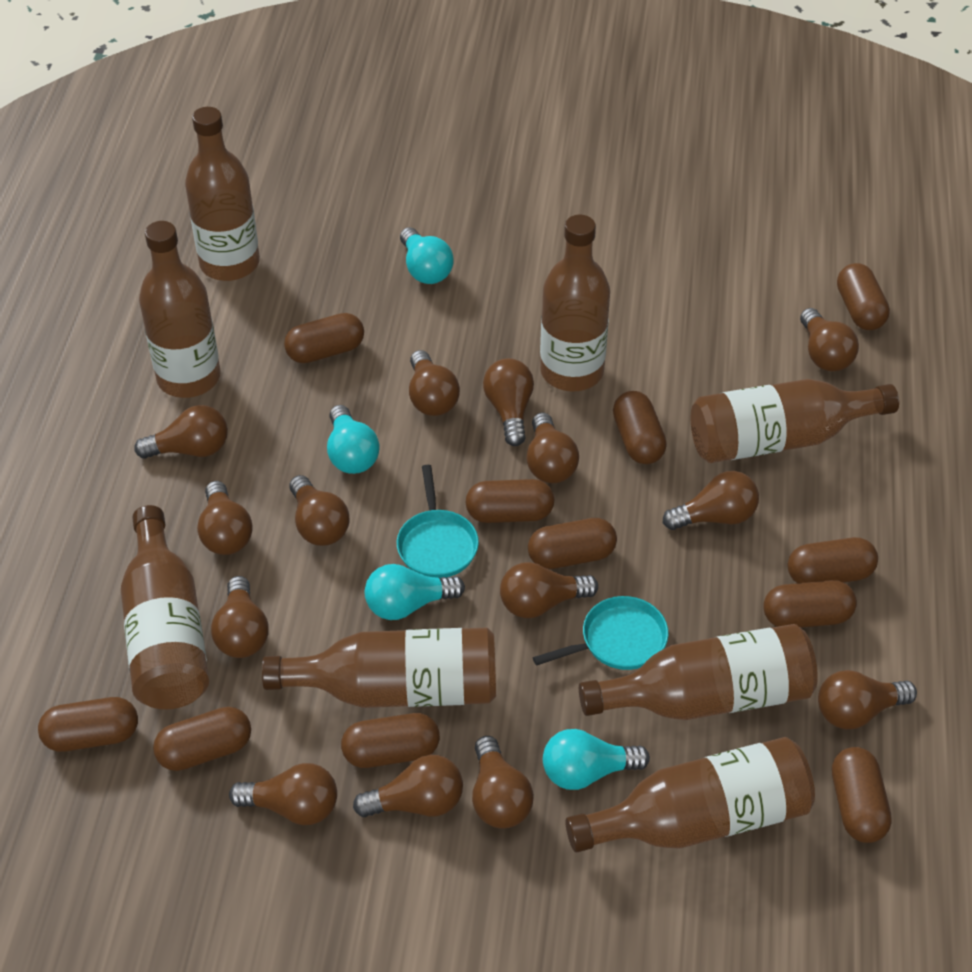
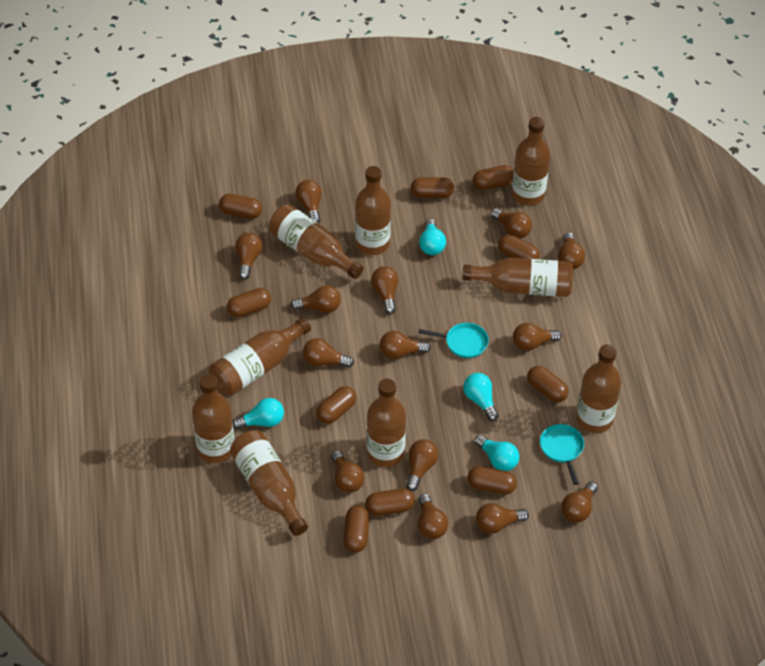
brown bottle: 8 -> 9
brown capsule: 11 -> 10

